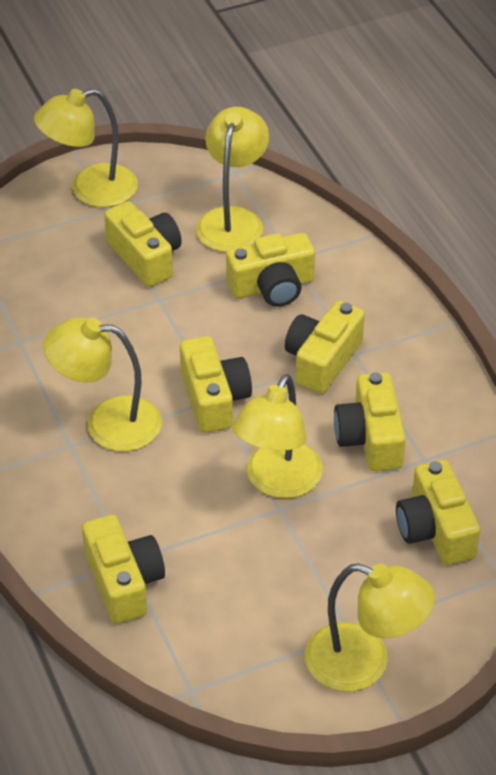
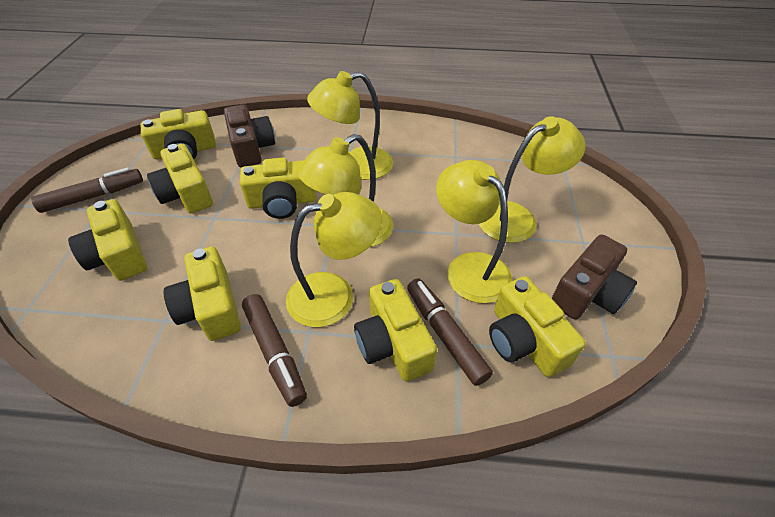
brown camera: 0 -> 2
brown marker: 0 -> 3

